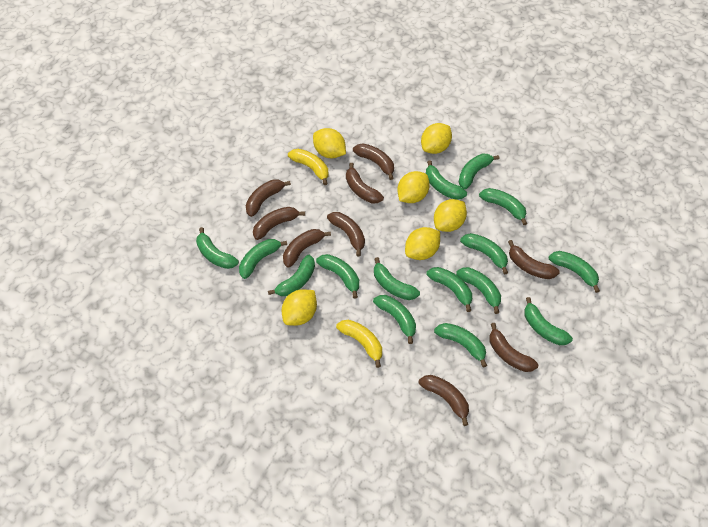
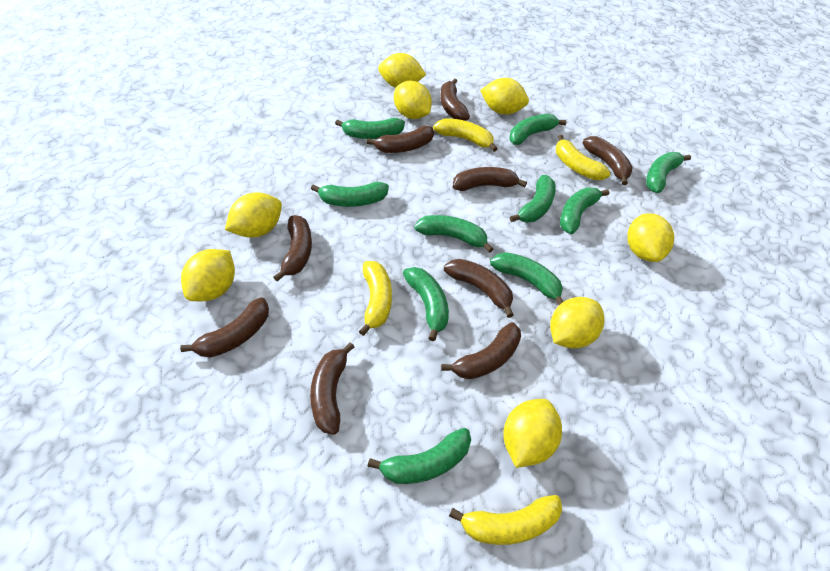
green banana: 15 -> 10
yellow banana: 2 -> 4
yellow lemon: 6 -> 8

